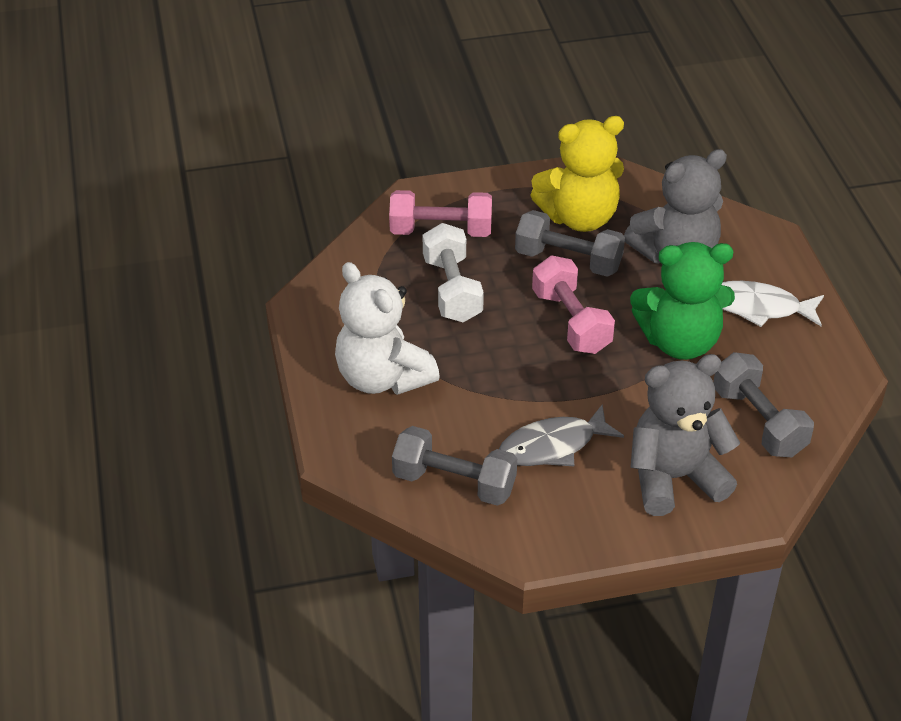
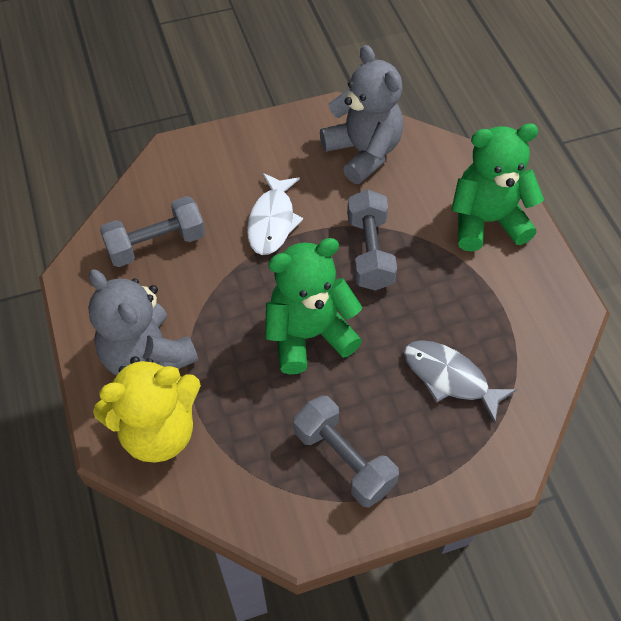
green teddy bear: 1 -> 2
pink dumbbell: 2 -> 0
white dumbbell: 1 -> 0
white teddy bear: 1 -> 0

